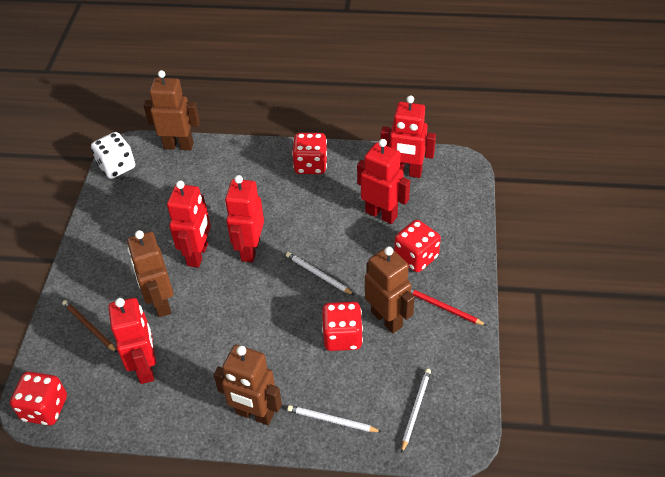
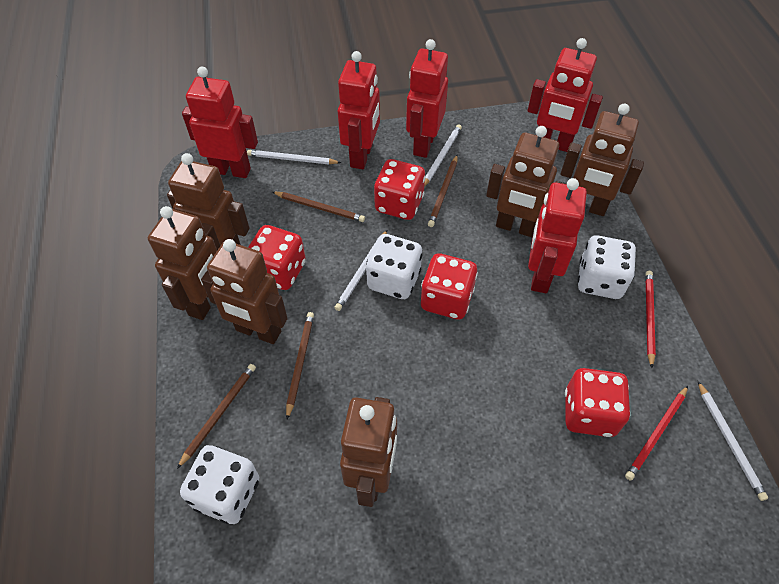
brown pencil: 1 -> 4
brown robot: 4 -> 6
red pencil: 1 -> 2
white dice: 1 -> 3
white pencil: 3 -> 4

